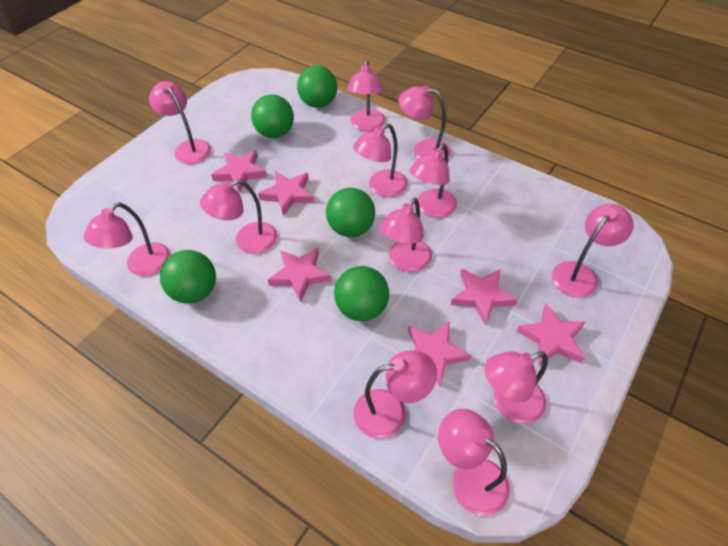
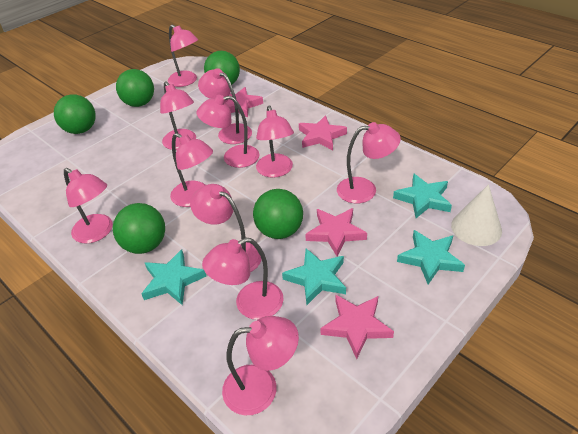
pink lamp: 12 -> 11
pink star: 6 -> 4
turquoise star: 0 -> 4
white cone: 0 -> 1

